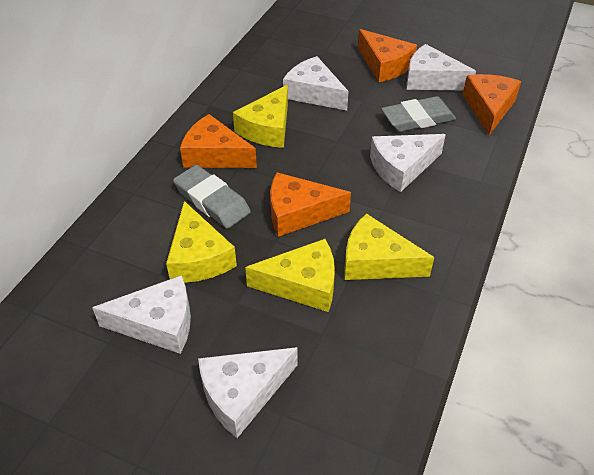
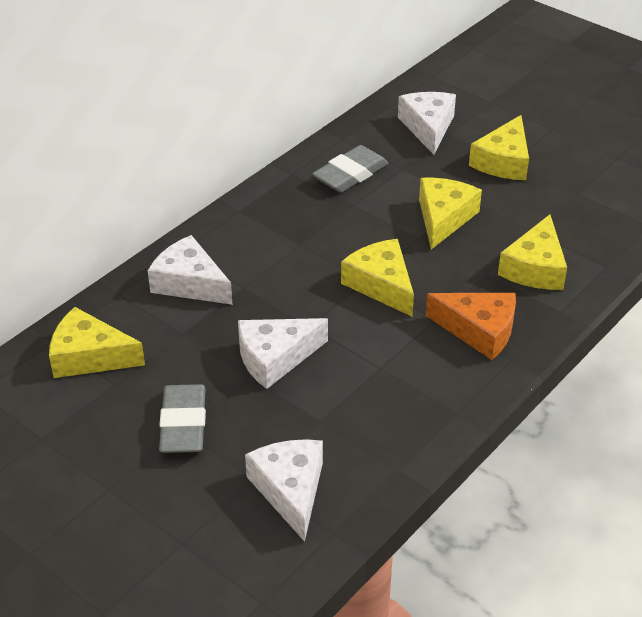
orange cheese: 4 -> 1
white cheese: 5 -> 4
yellow cheese: 4 -> 5

